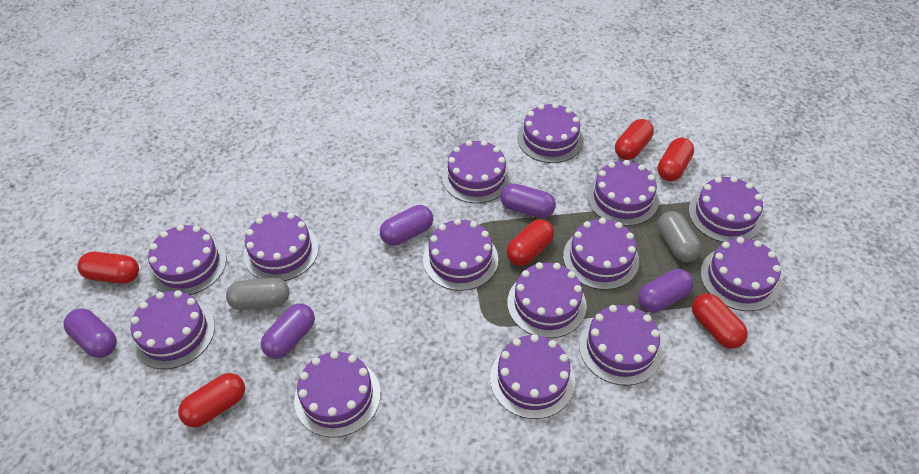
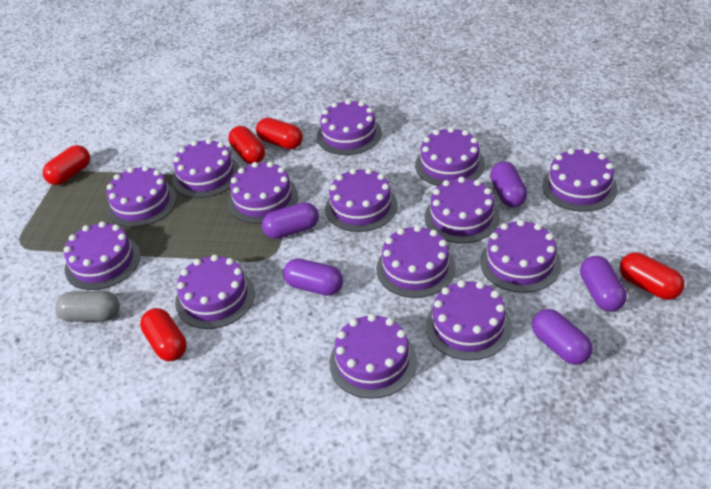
grey capsule: 2 -> 1
red capsule: 6 -> 5

